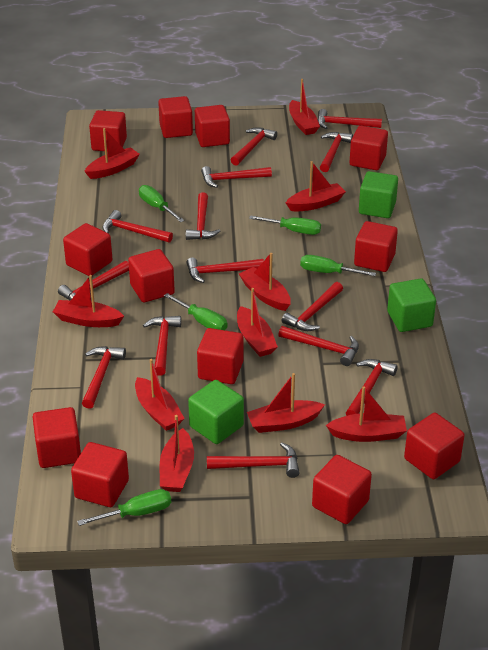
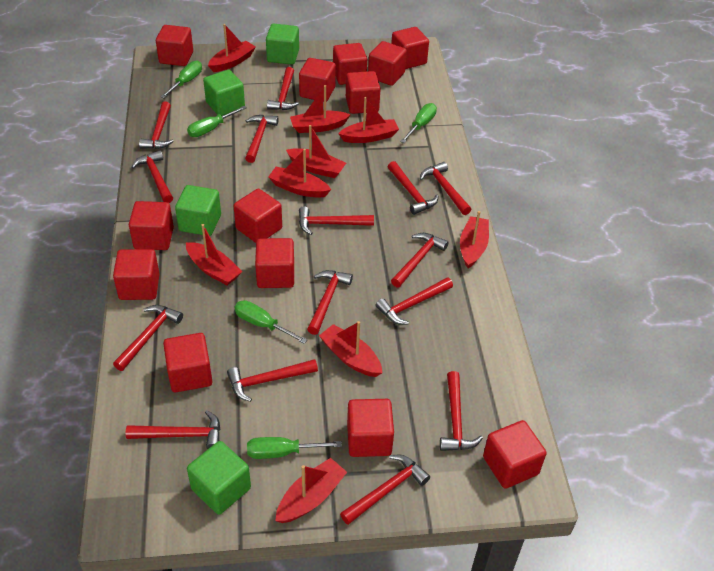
green cube: 3 -> 4
red boat: 10 -> 9
red cube: 12 -> 13
red hammer: 14 -> 15

